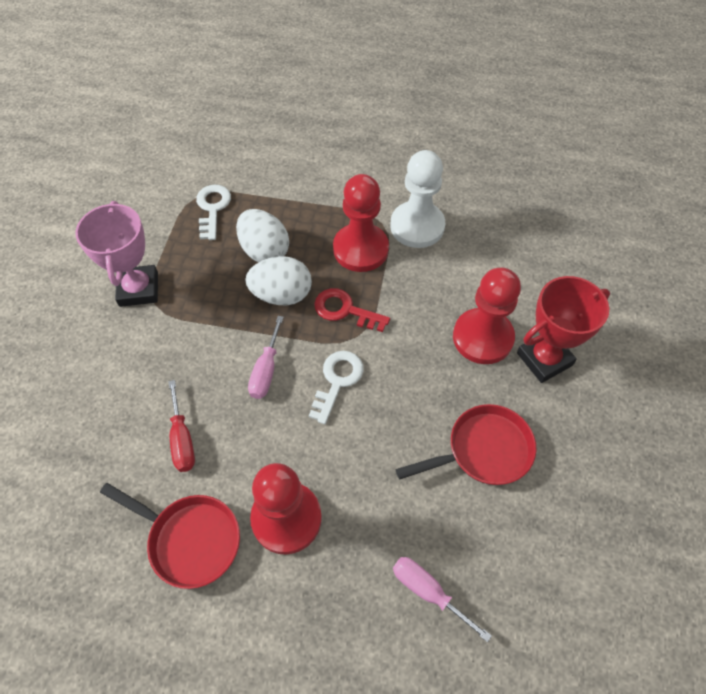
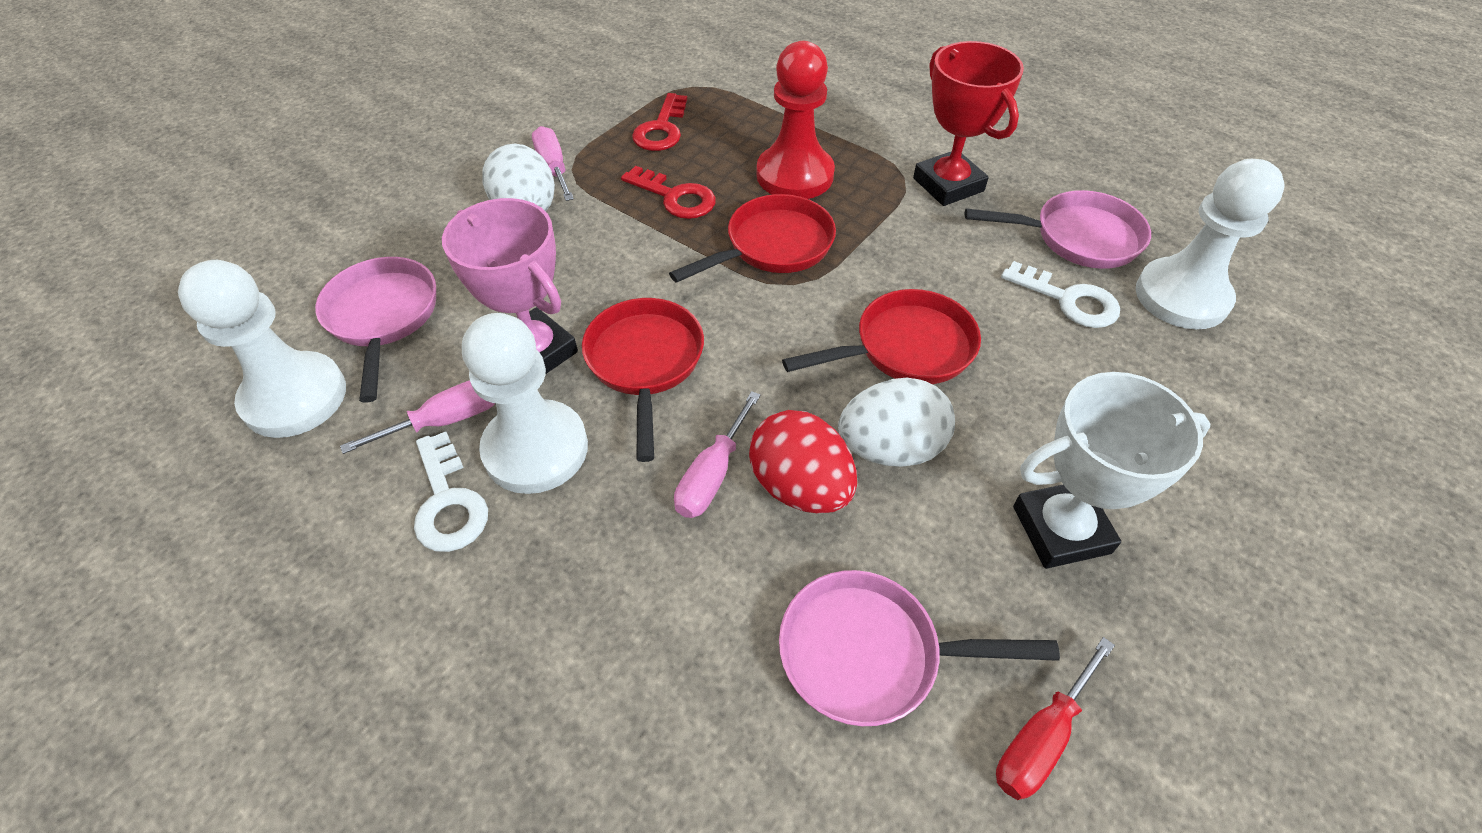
pink pan: 0 -> 3
pink screwdriver: 2 -> 3
red egg: 0 -> 1
red key: 1 -> 2
red pan: 2 -> 3
red pawn: 3 -> 1
white pawn: 1 -> 3
white trophy: 0 -> 1

